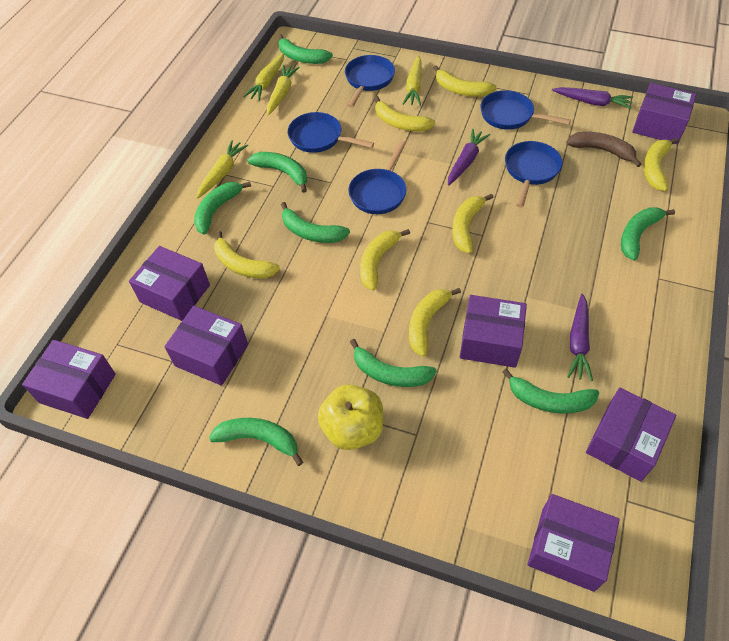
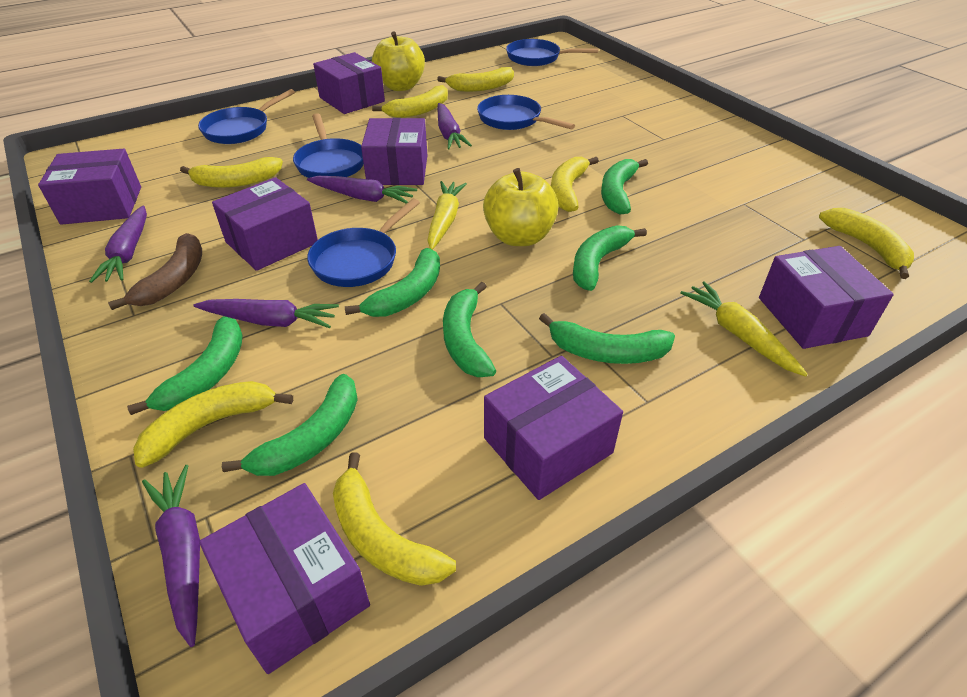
green banana: 8 -> 7
purple carrot: 3 -> 5
yellow apple: 1 -> 2
yellow carrot: 4 -> 2

